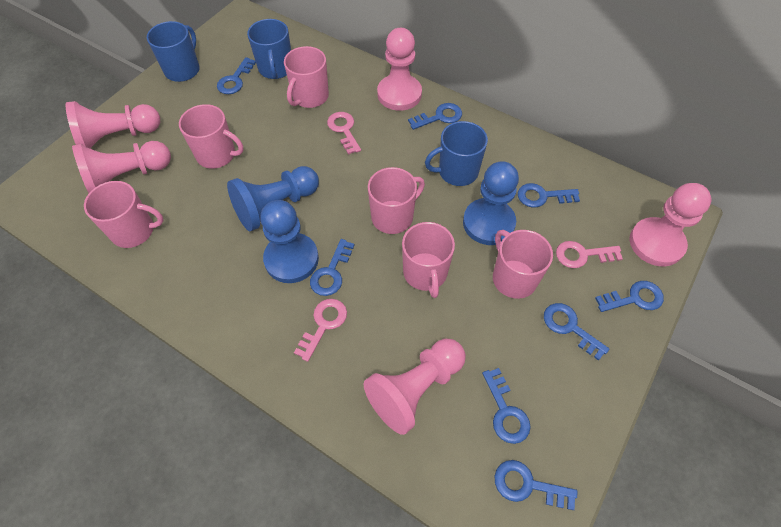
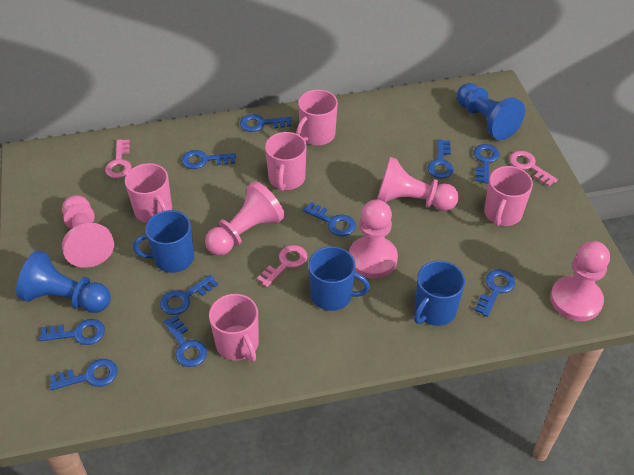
blue key: 8 -> 10
blue pawn: 3 -> 2
pink mug: 6 -> 5

